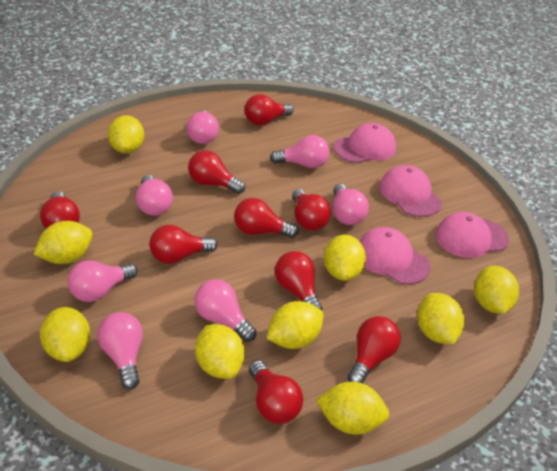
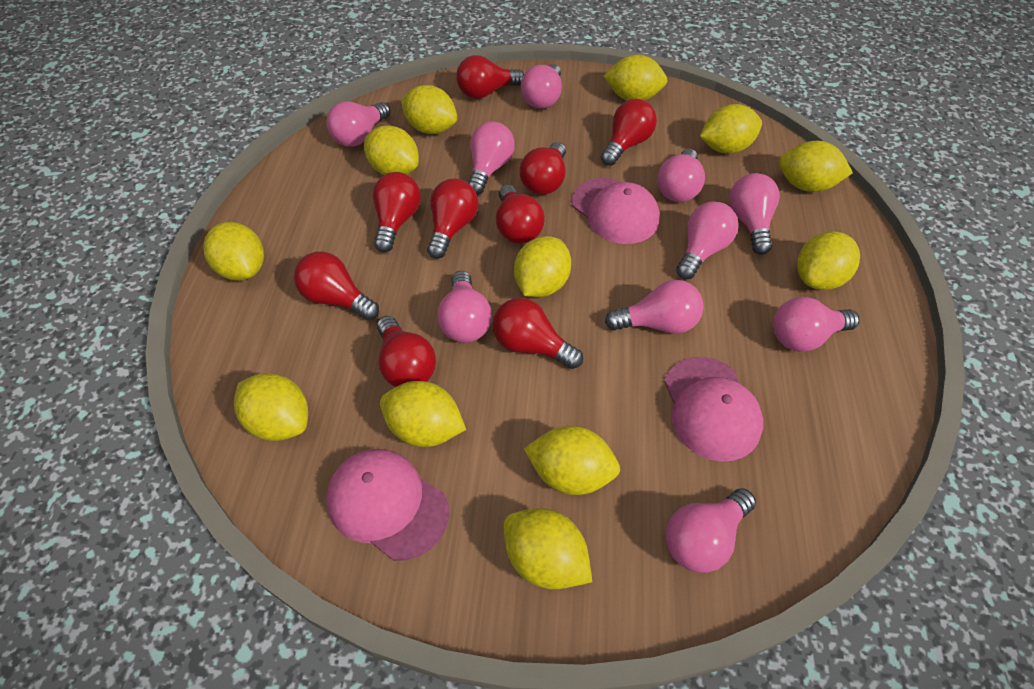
pink cap: 4 -> 3
pink light bulb: 7 -> 10
yellow lemon: 9 -> 12

